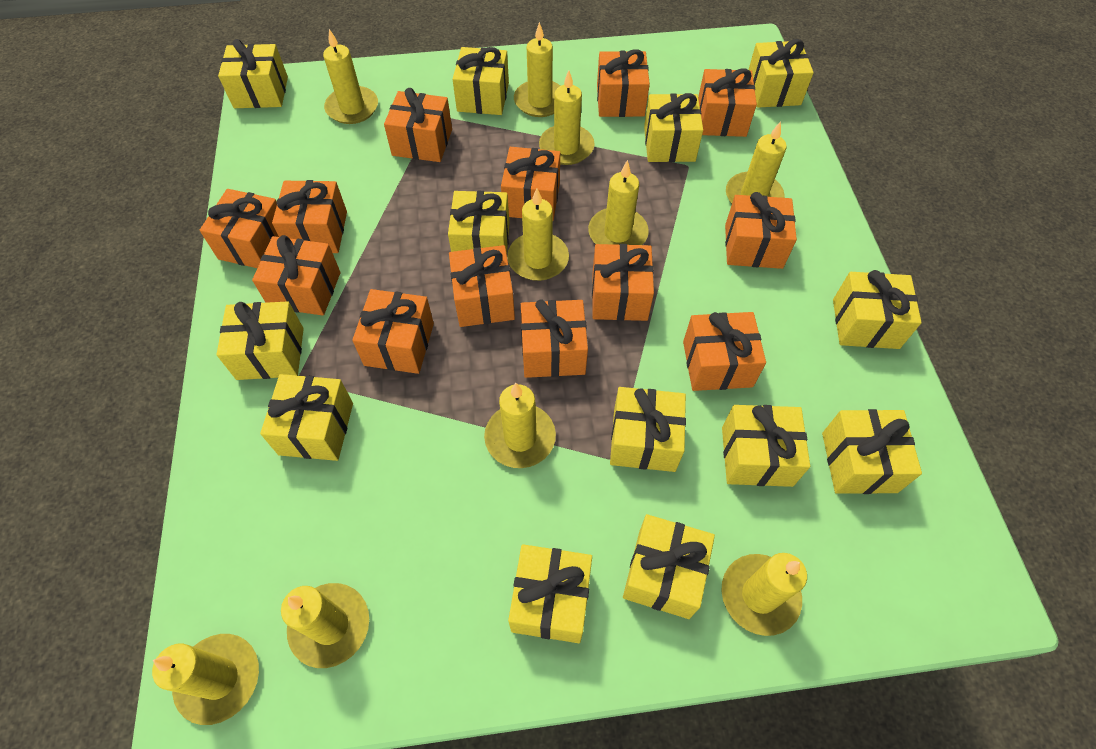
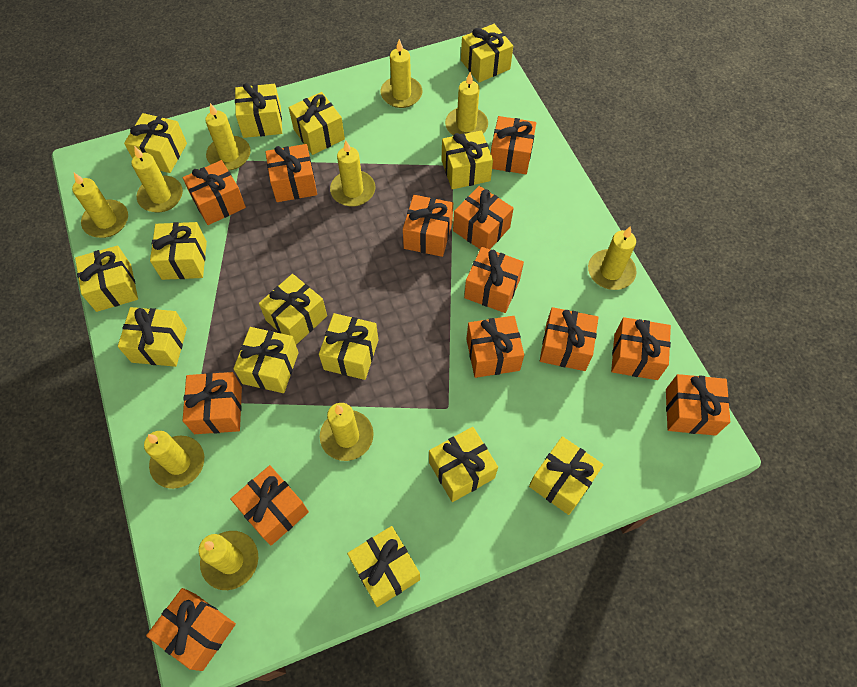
yellow gift: 13 -> 14

